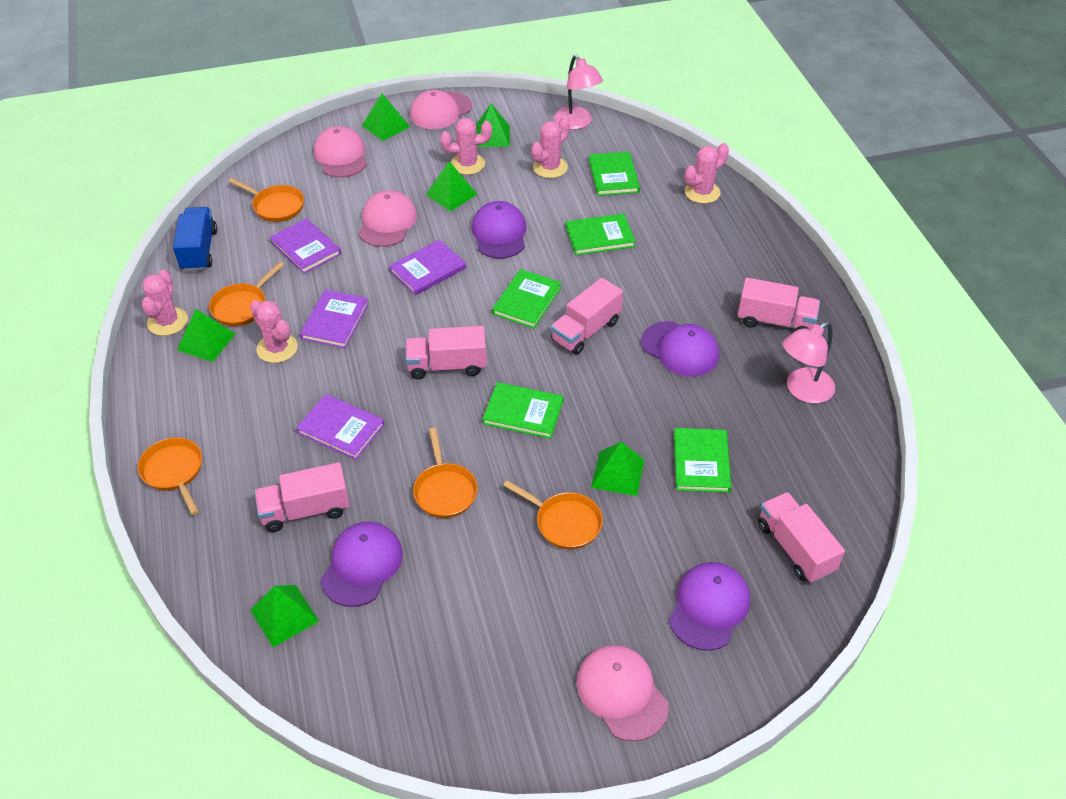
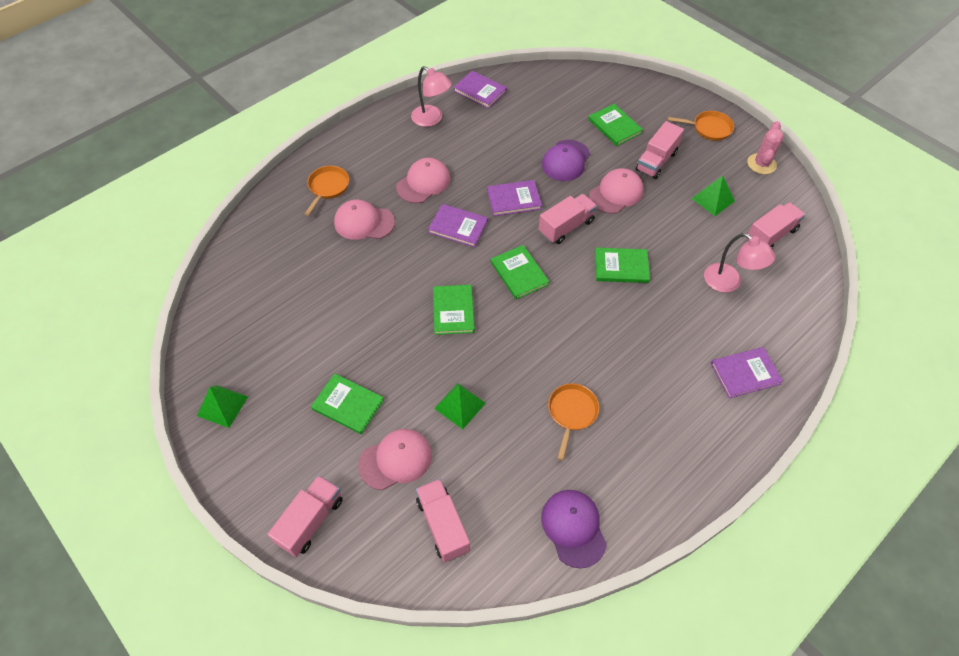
blue truck: 1 -> 0
green pyramid: 6 -> 3
orange pan: 5 -> 3
pink cactus: 5 -> 1
purple cap: 4 -> 2

